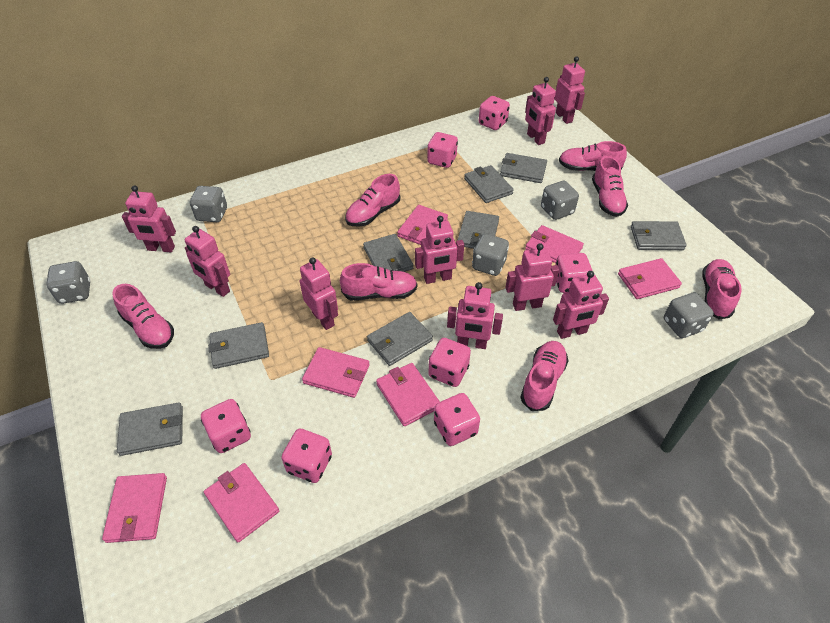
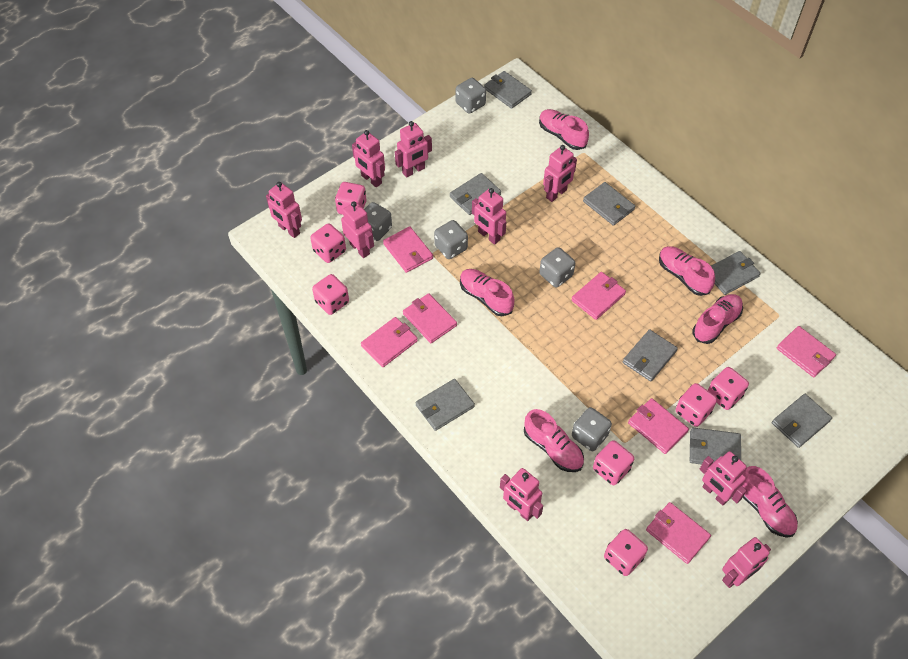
pink shoe: 7 -> 6

